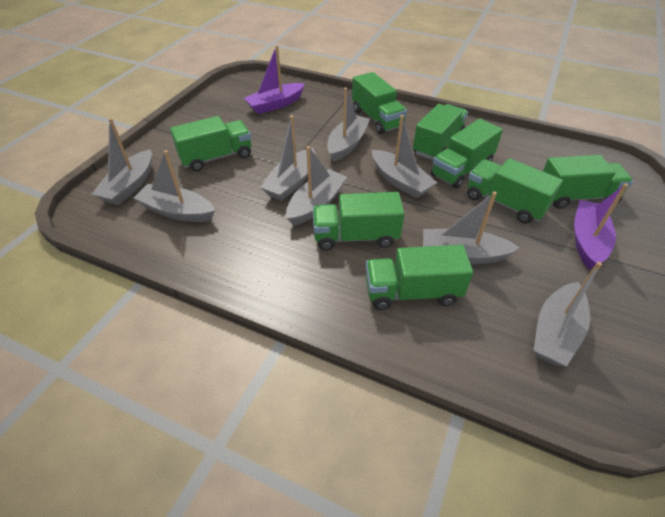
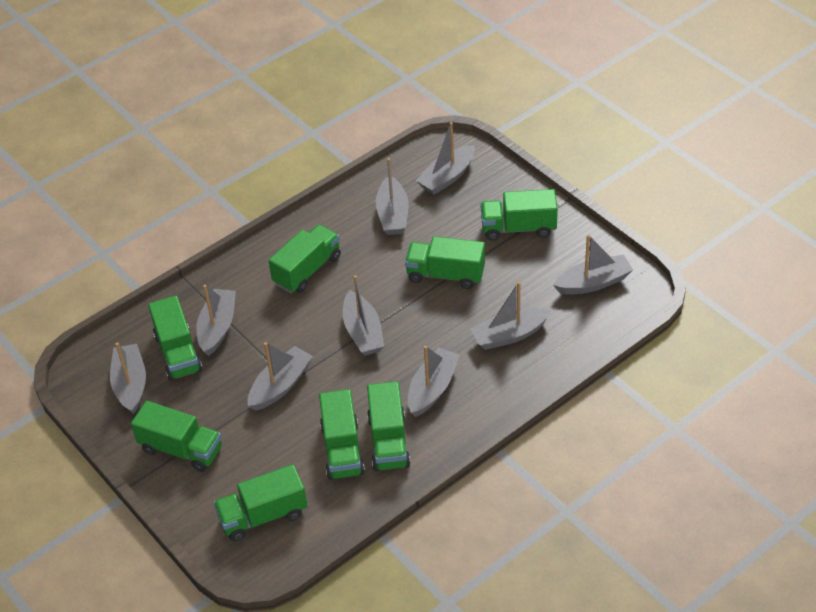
grey boat: 8 -> 9
purple boat: 2 -> 0

